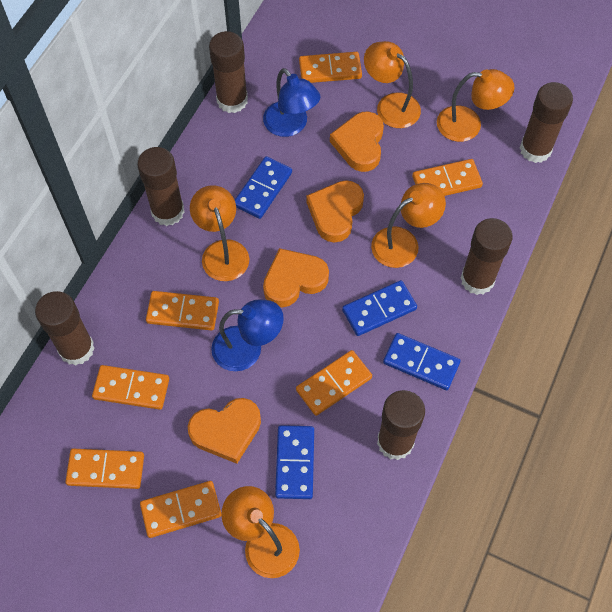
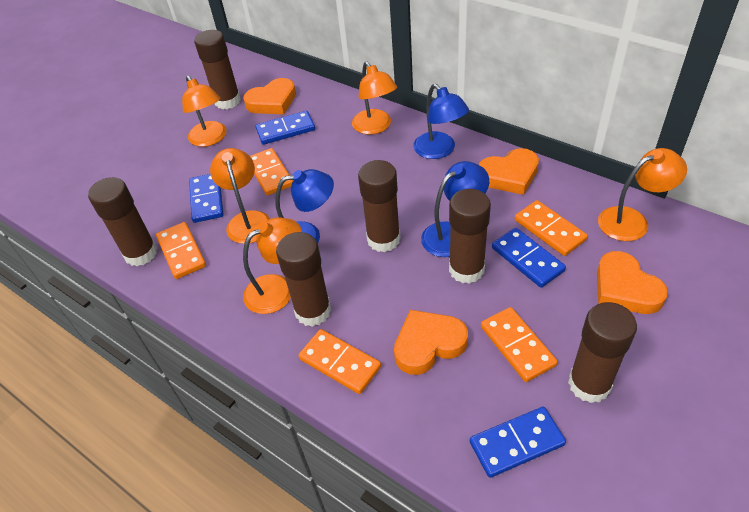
blue lamp: 2 -> 3
orange domino: 7 -> 5

